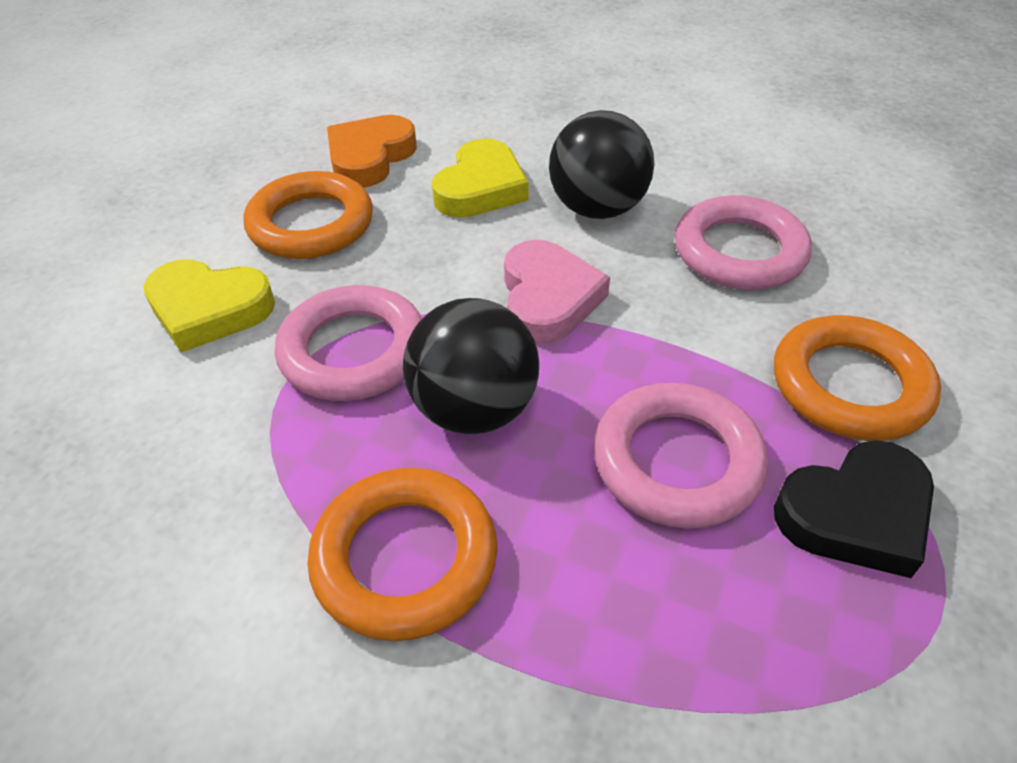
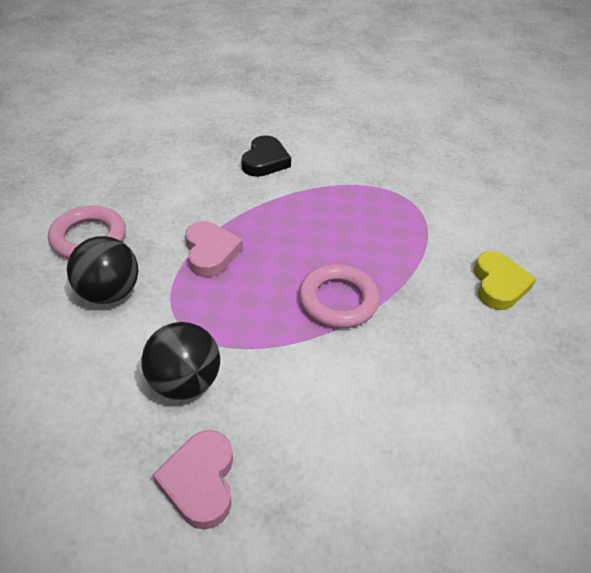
orange heart: 1 -> 0
orange ring: 3 -> 0
pink heart: 1 -> 2
pink ring: 3 -> 2
yellow heart: 2 -> 1

